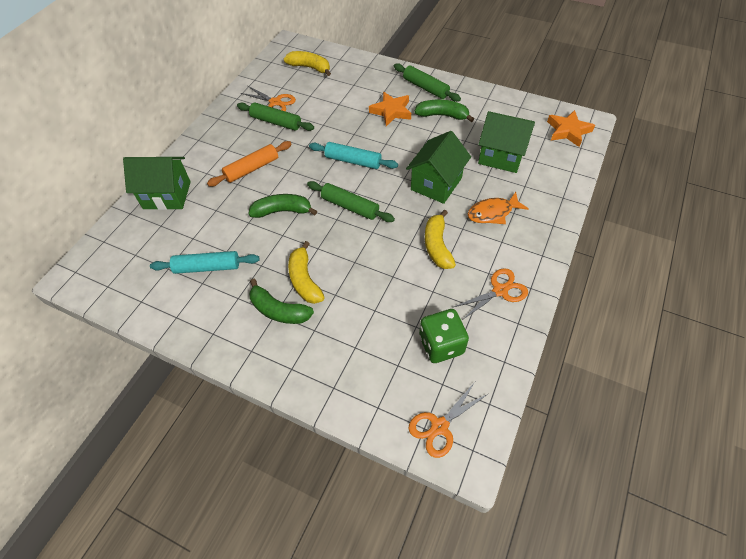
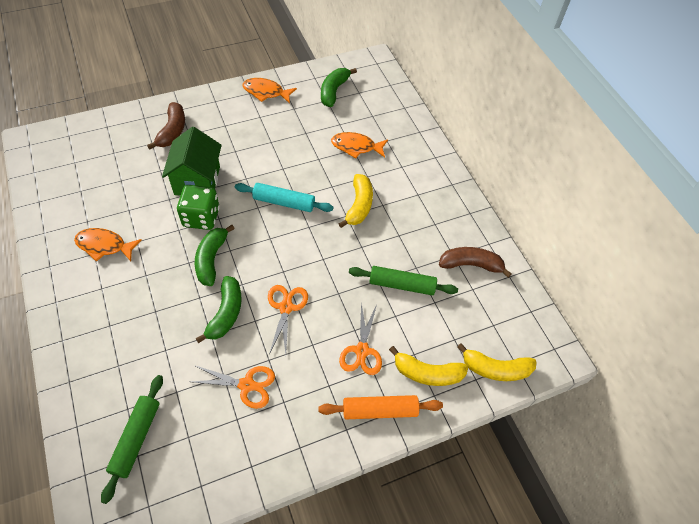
brown banana: 0 -> 2
green house: 3 -> 1
green rolling pin: 3 -> 2
orange fish: 1 -> 3
orange star: 2 -> 0
turquoise rolling pin: 2 -> 1

